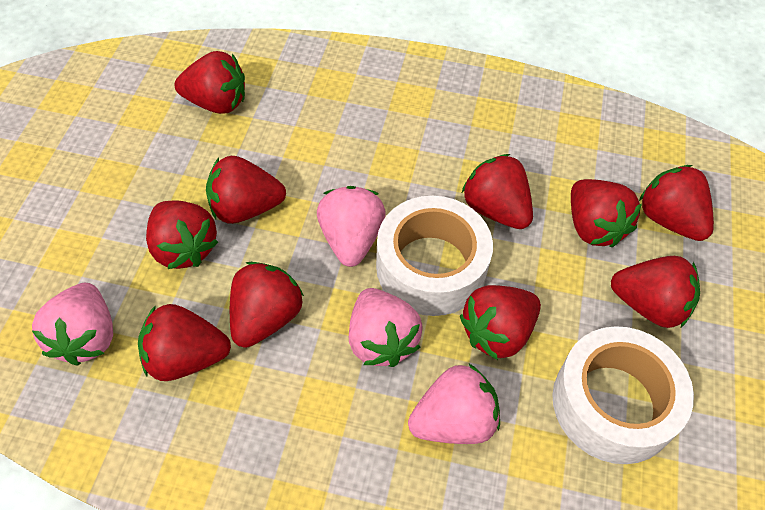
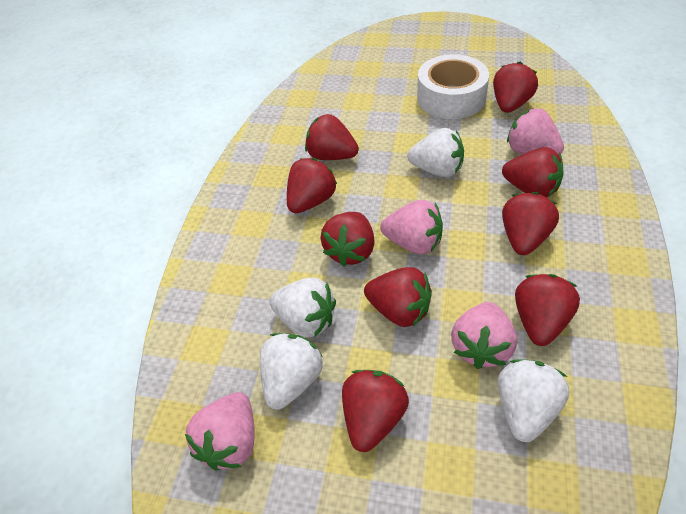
red strawberry: 10 -> 9
white strawberry: 0 -> 4
white tape: 2 -> 1

